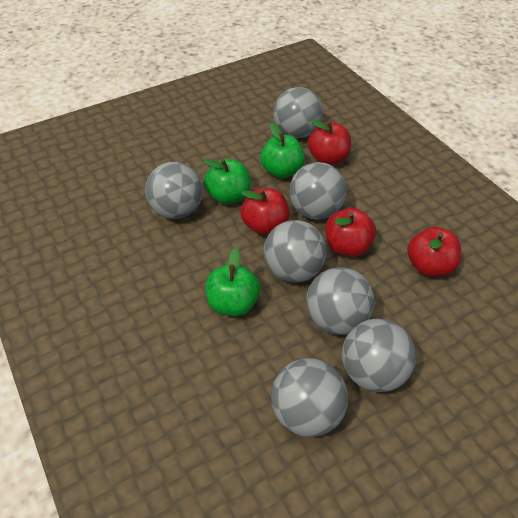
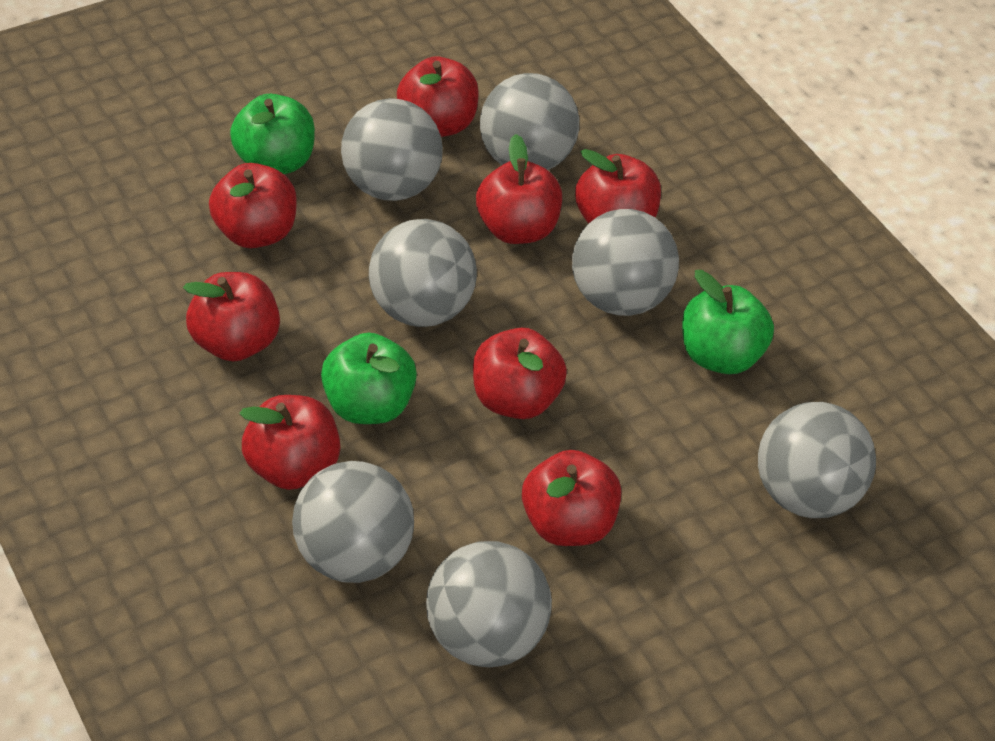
red apple: 4 -> 8

